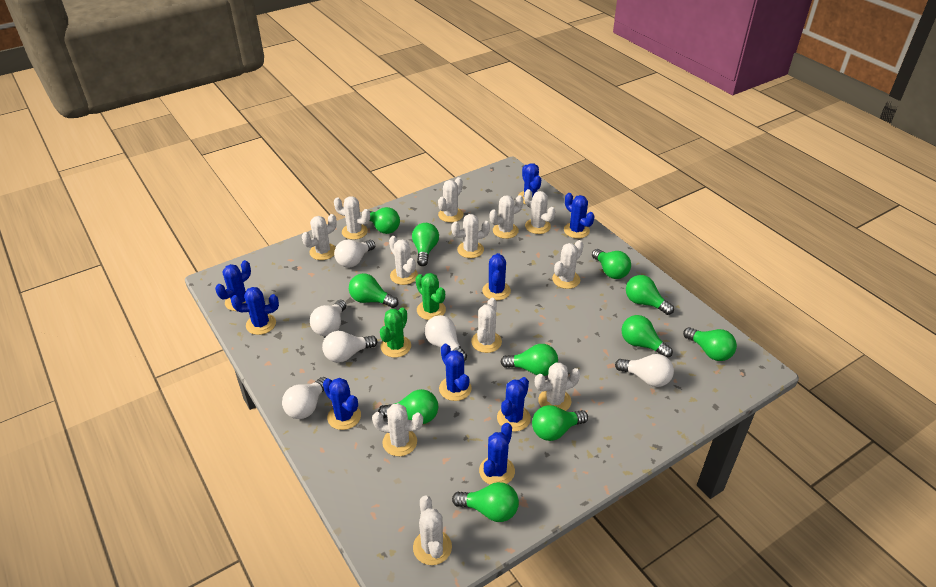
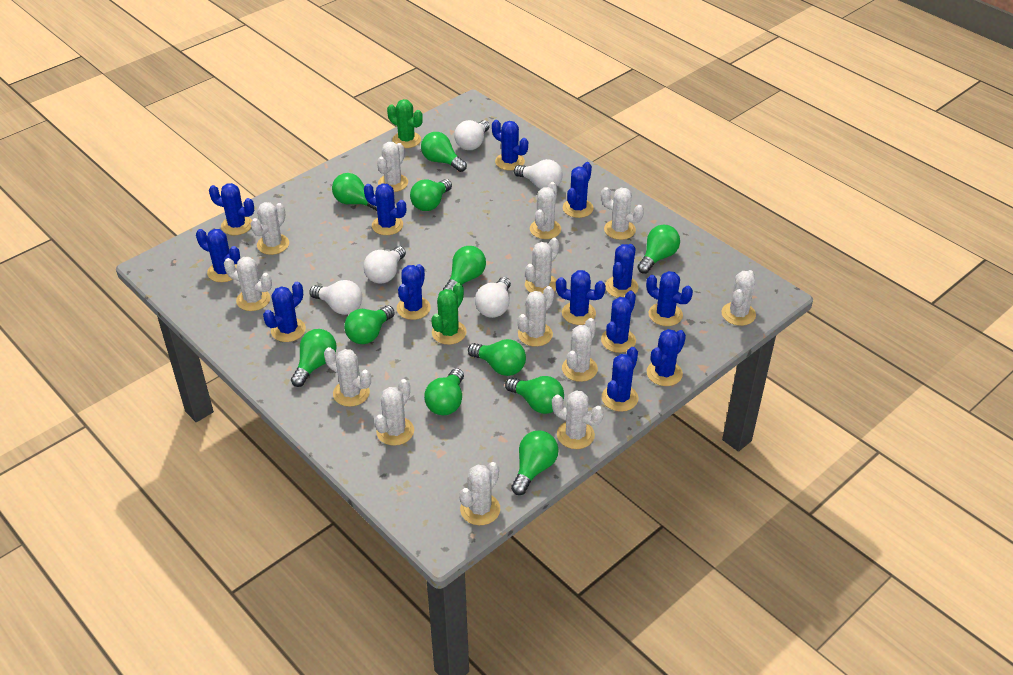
blue cactus: 9 -> 13
white cactus: 12 -> 13
white light bulb: 6 -> 5

